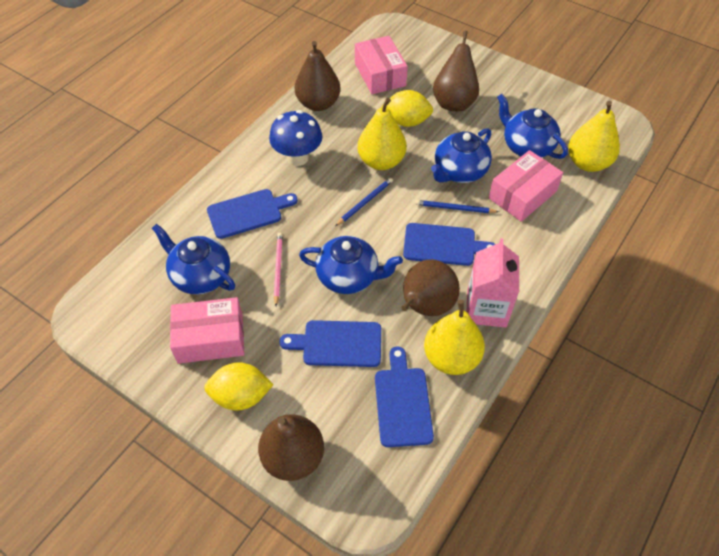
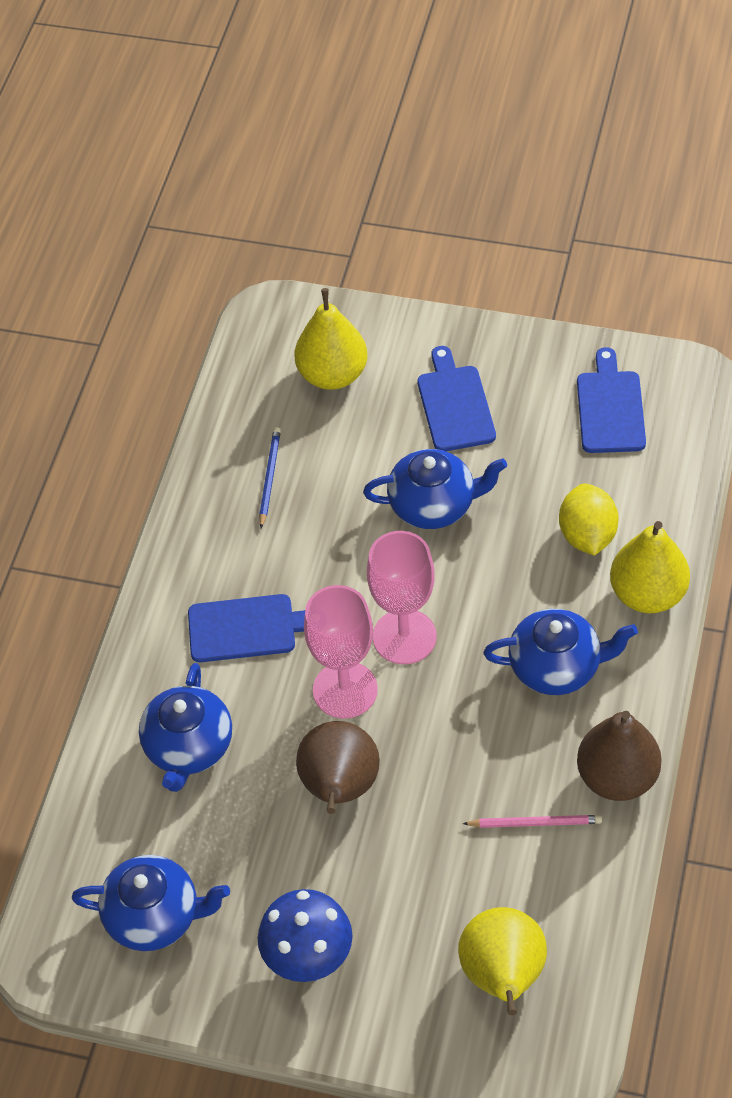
blue cutting board: 4 -> 3
blue pencil: 2 -> 1
brown pear: 4 -> 2
pink box: 3 -> 0
pink carton: 1 -> 0
pink goblet: 0 -> 2
yellow lemon: 2 -> 1

